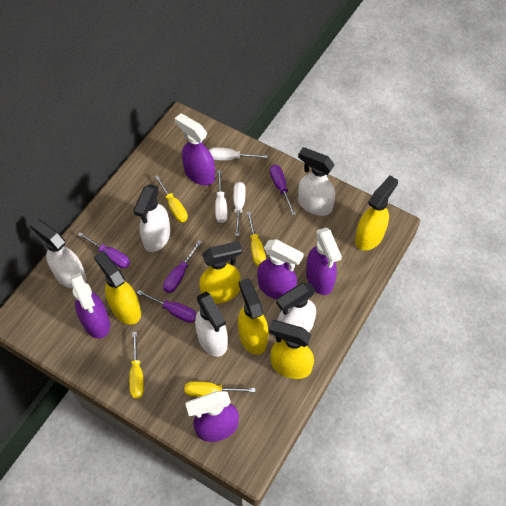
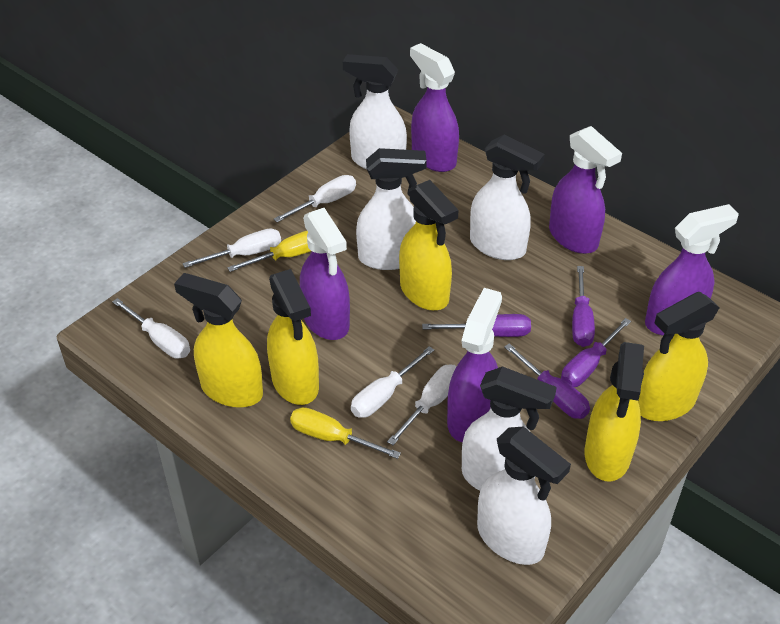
white screwdriver: 3 -> 5
yellow screwdriver: 4 -> 2

